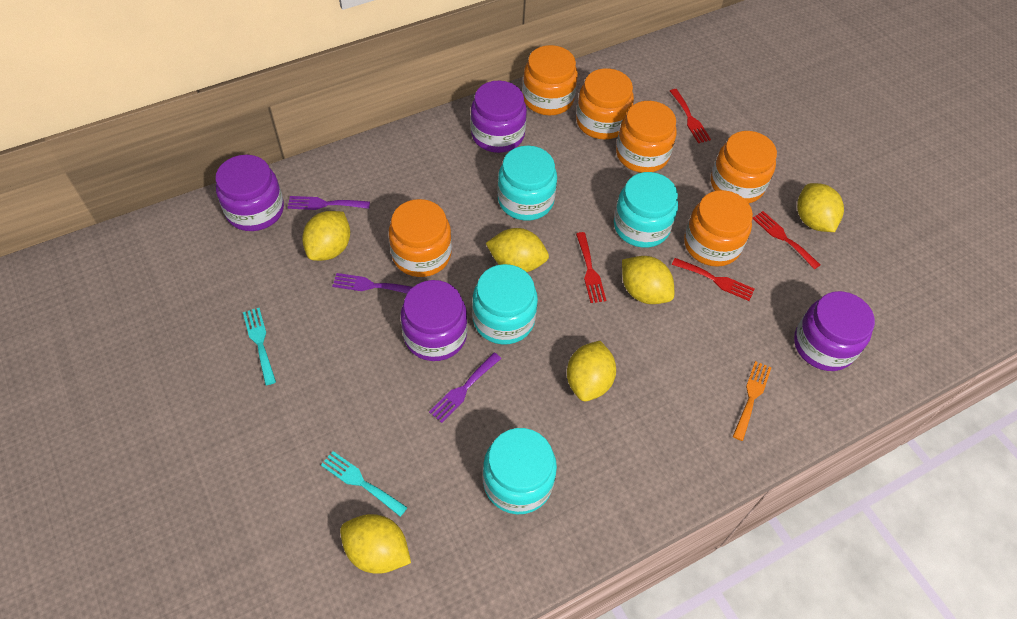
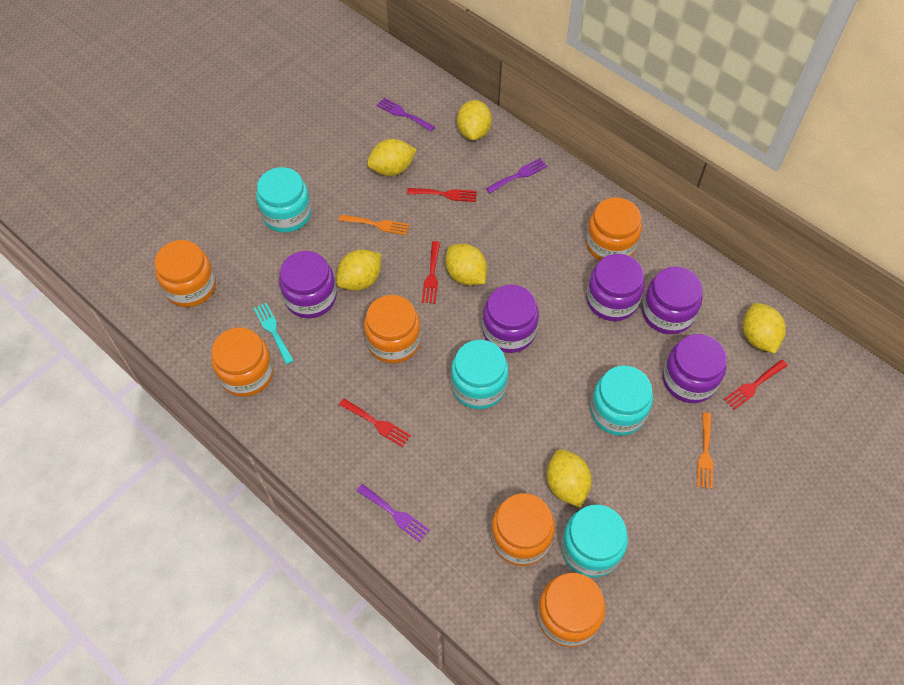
orange fork: 1 -> 2
purple jar: 4 -> 5
turquoise fork: 2 -> 1

